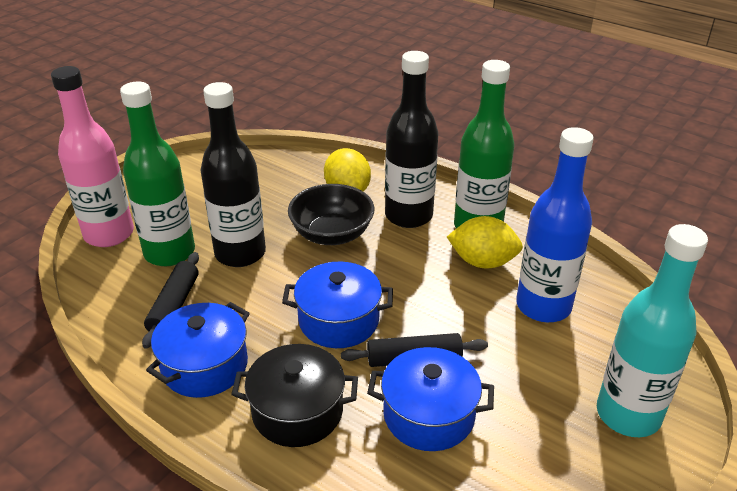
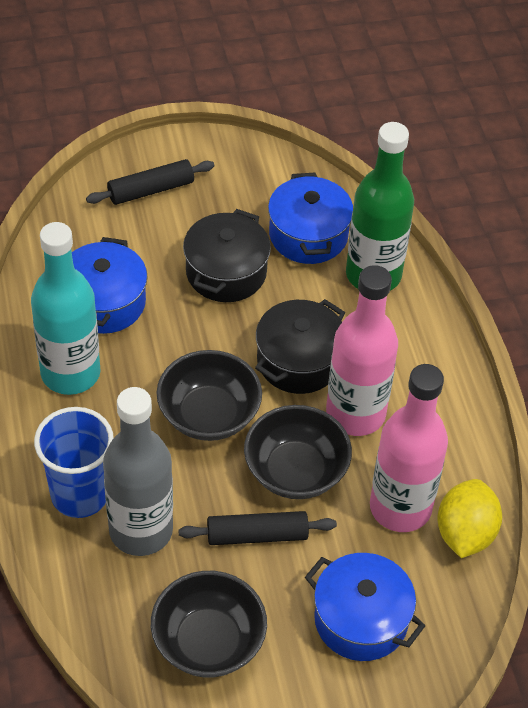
black bottle: 2 -> 0
black bowl: 1 -> 3
black pot: 1 -> 2
blue bottle: 1 -> 0
blue cup: 0 -> 1
green bottle: 2 -> 1
grey bottle: 0 -> 1
pink bottle: 1 -> 2
yellow lemon: 2 -> 1

